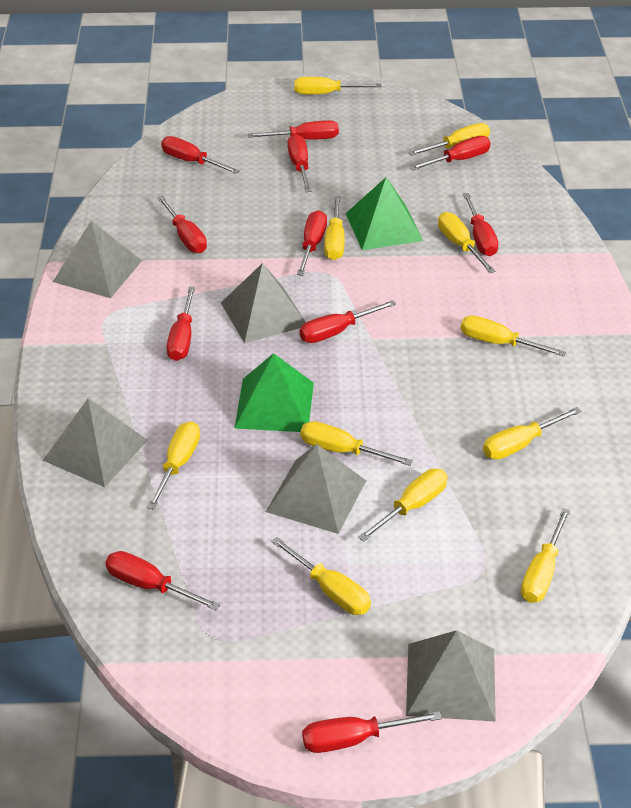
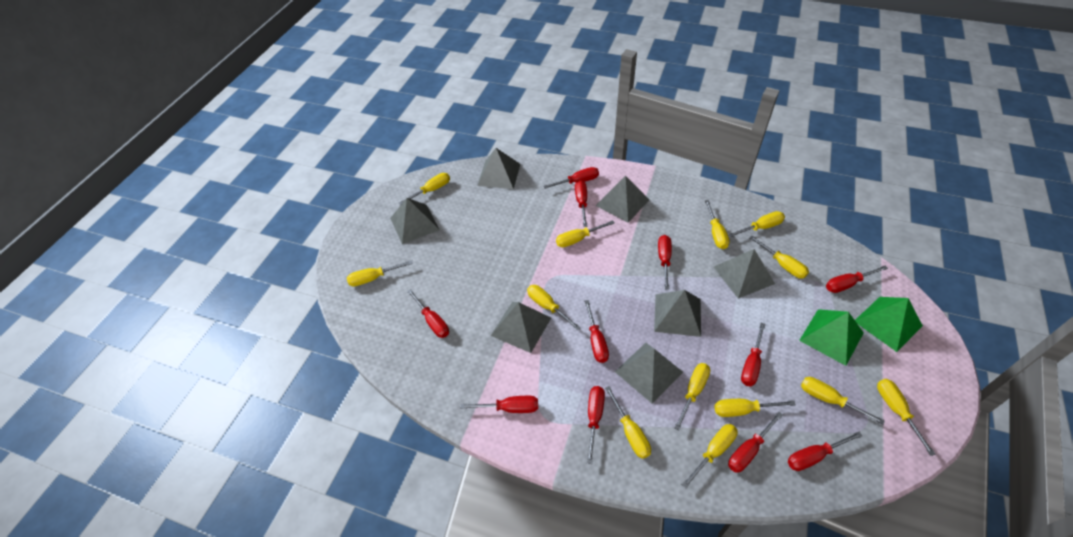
grey pyramid: 5 -> 7
yellow screwdriver: 11 -> 13

